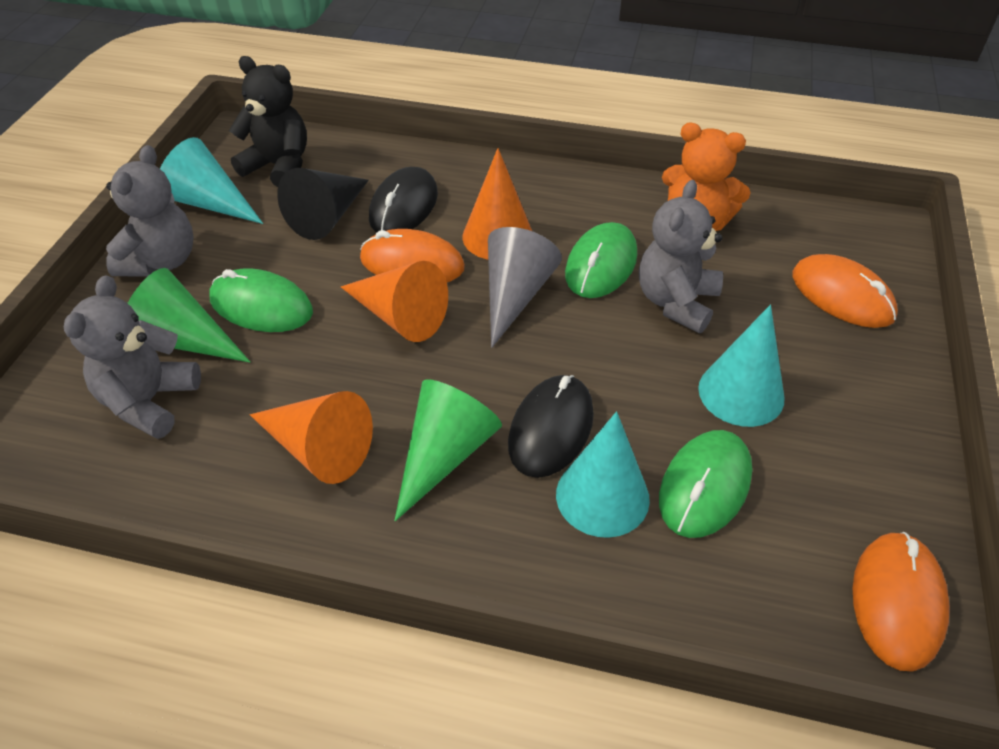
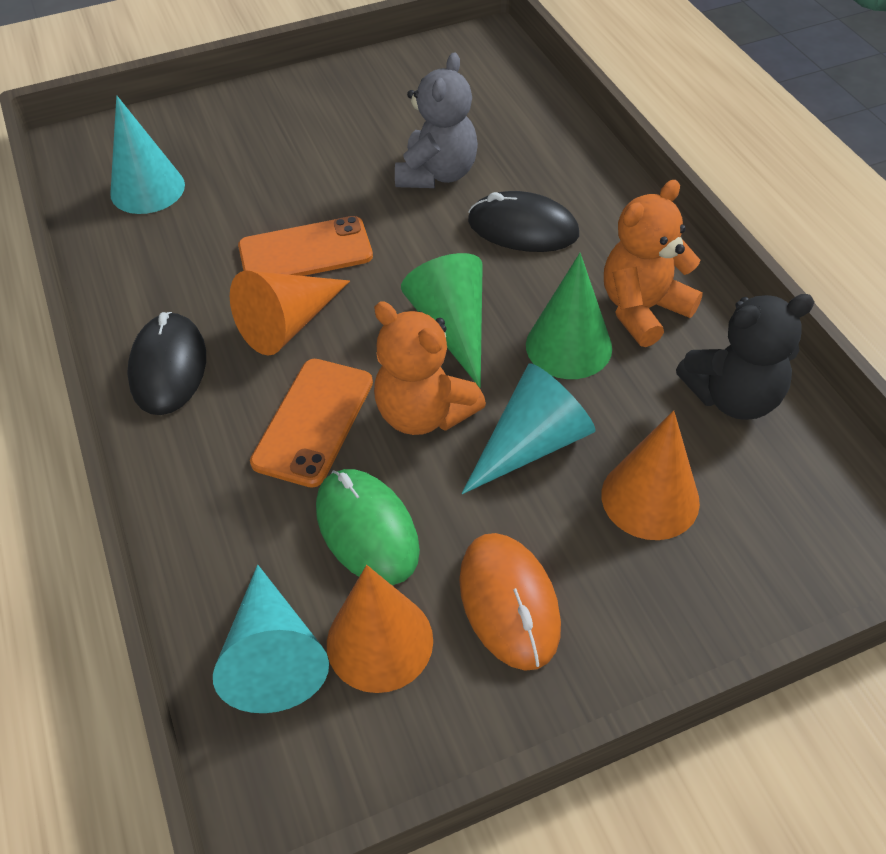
black cone: 1 -> 0
green mouse: 3 -> 1
grey cone: 1 -> 0
grey teddy bear: 3 -> 1
orange mouse: 3 -> 1
orange phone: 0 -> 2
orange teddy bear: 1 -> 2

